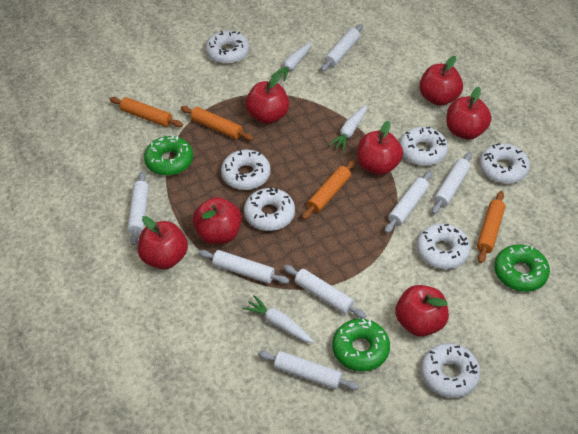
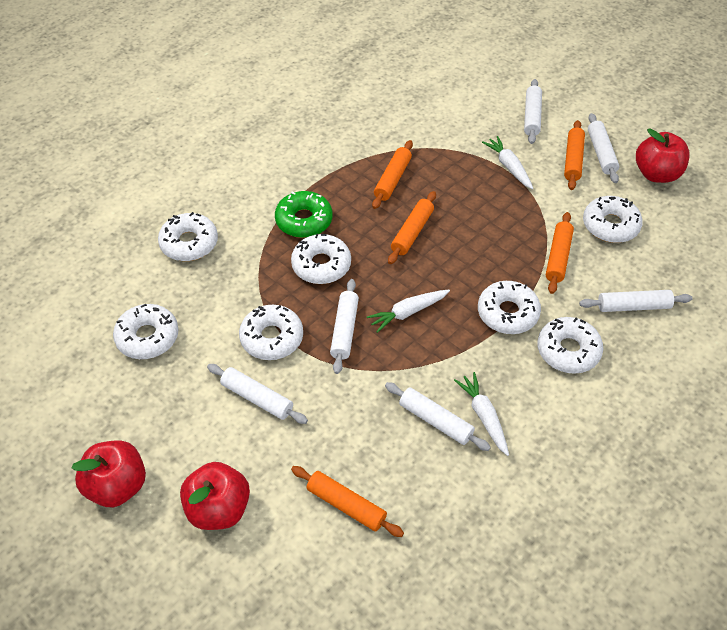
green donut: 3 -> 1
orange rolling pin: 4 -> 5
red apple: 7 -> 3
white rolling pin: 7 -> 6

